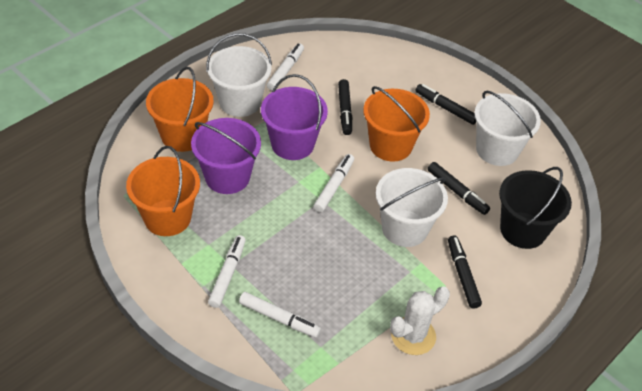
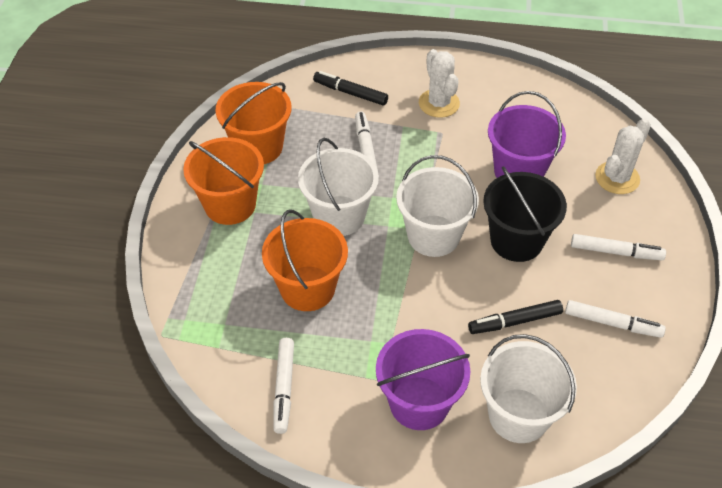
black marker: 4 -> 2
white cactus: 1 -> 2

